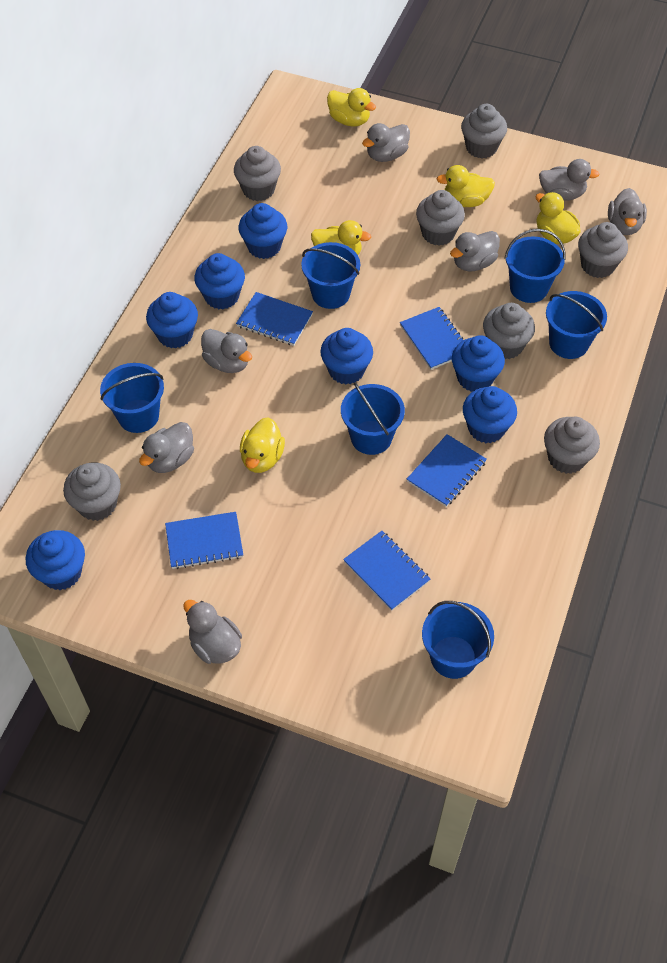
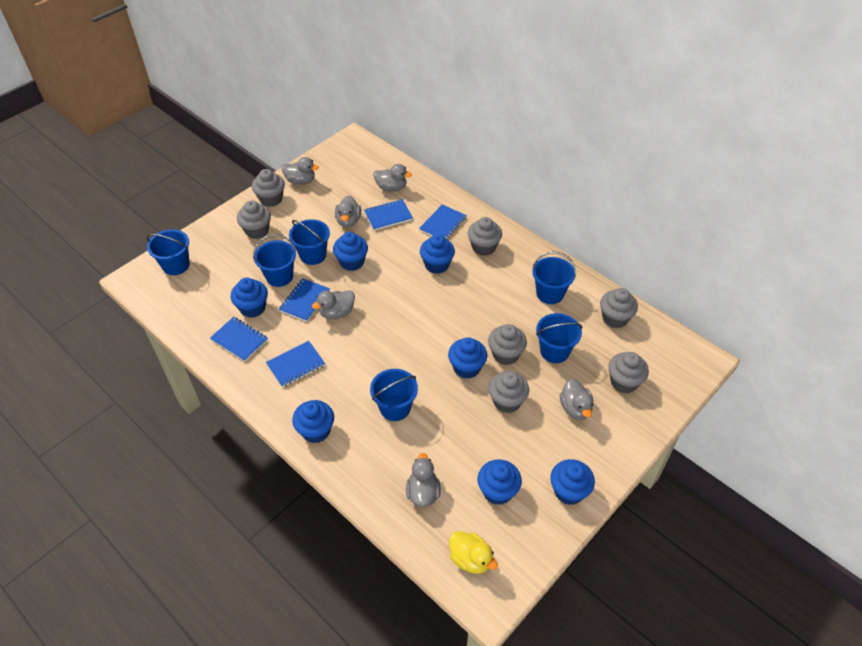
grey duck: 7 -> 6
yellow duck: 5 -> 1

